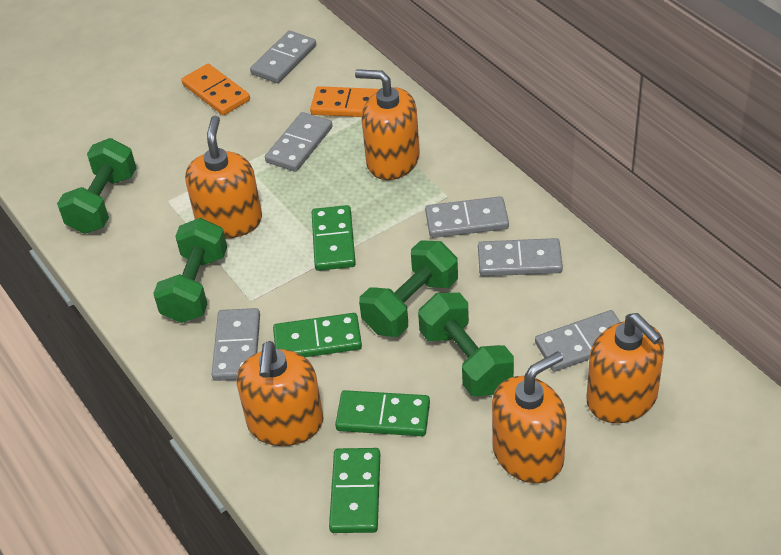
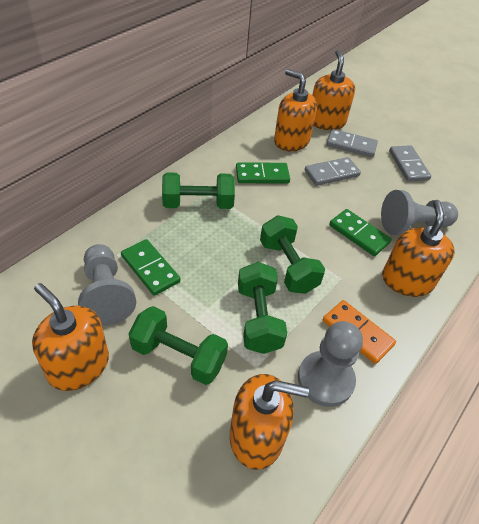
green domino: 4 -> 3
grey domino: 6 -> 3
grey pawn: 0 -> 3
orange domino: 2 -> 1

